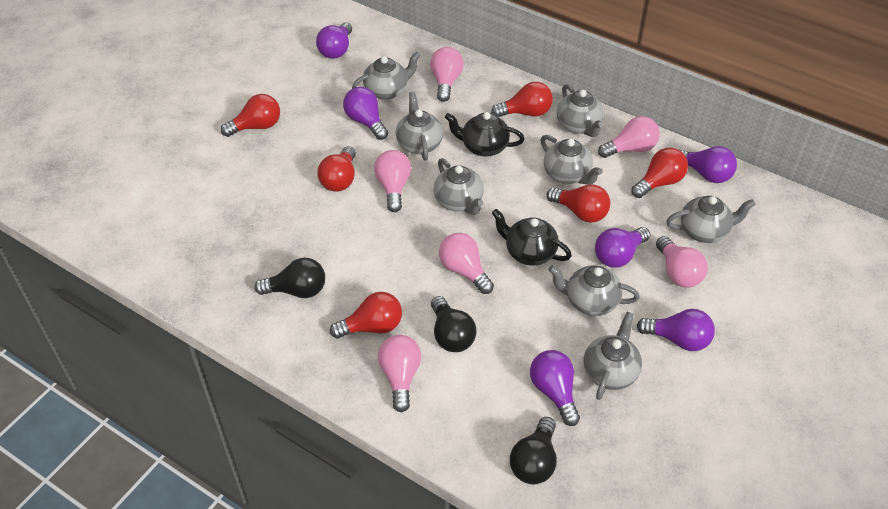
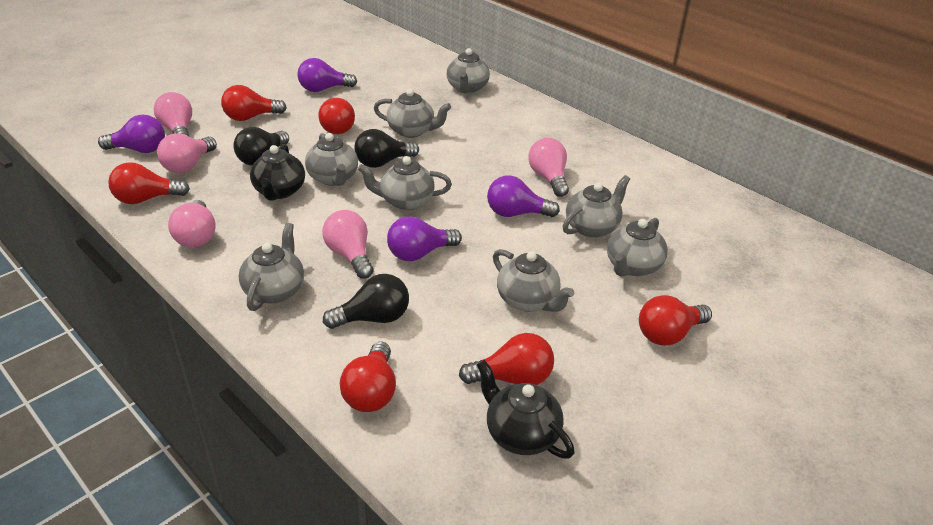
pink light bulb: 6 -> 5
purple light bulb: 6 -> 4

